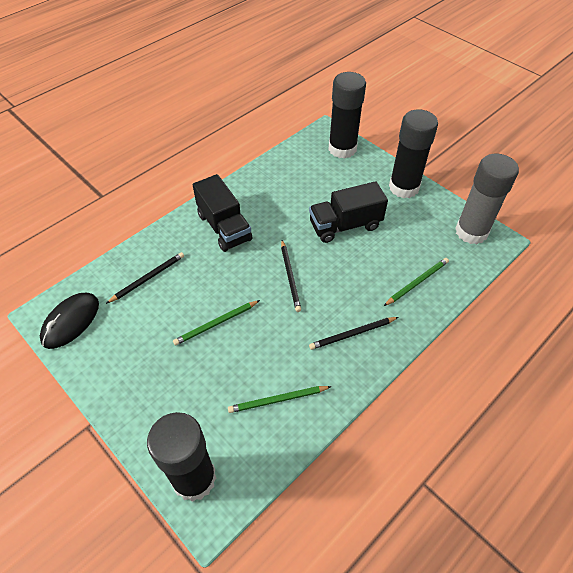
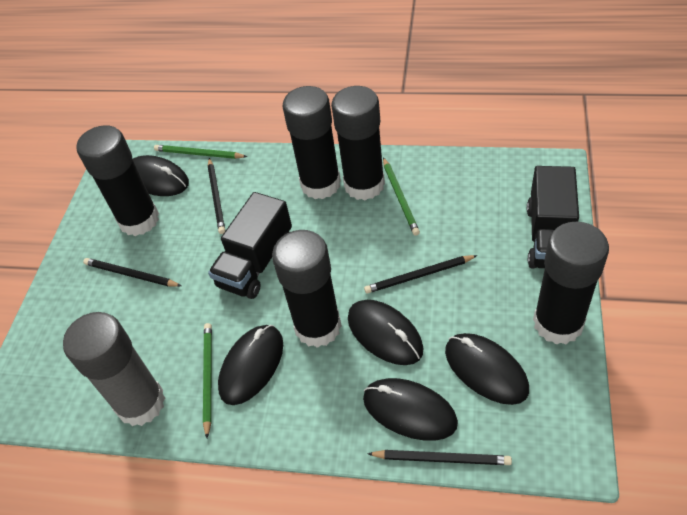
black glue stick: 3 -> 5
black mouse: 1 -> 5
black pencil: 3 -> 4

